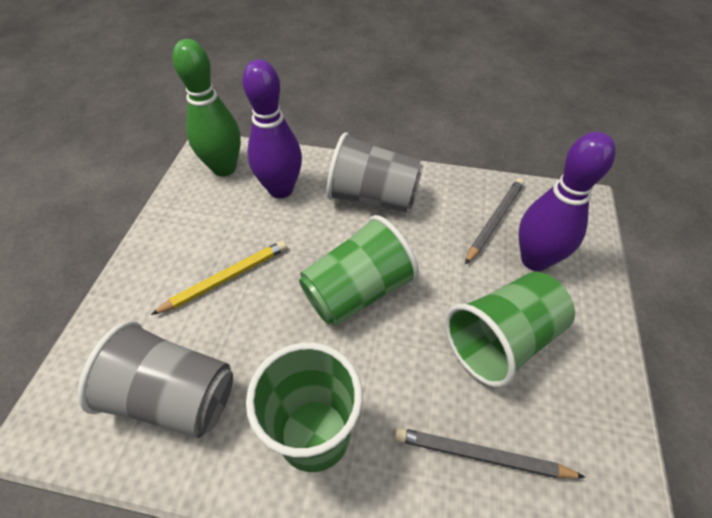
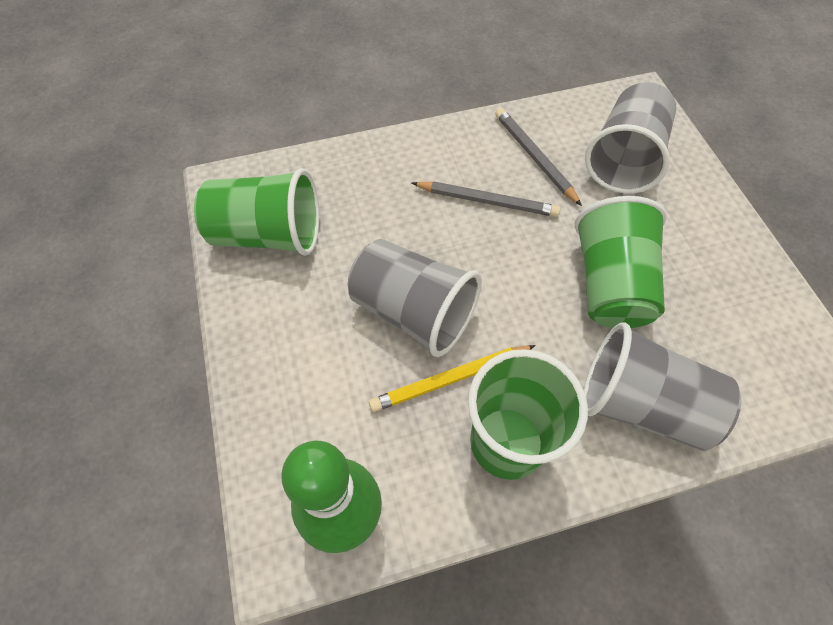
grey cup: 2 -> 3
purple bowling pin: 2 -> 0

